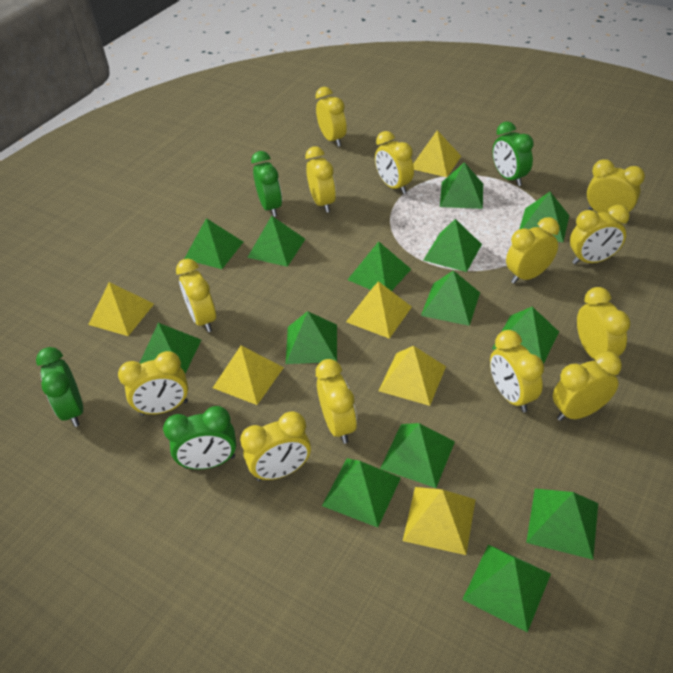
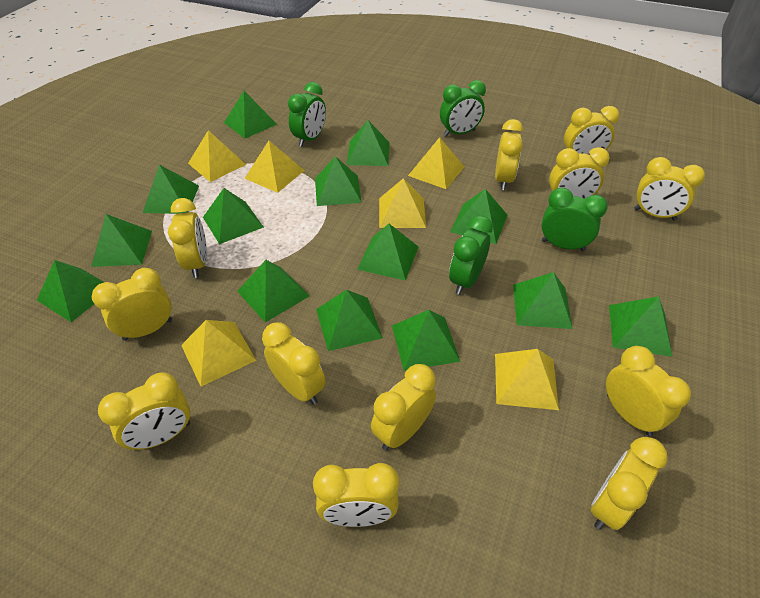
yellow clock: 13 -> 12

